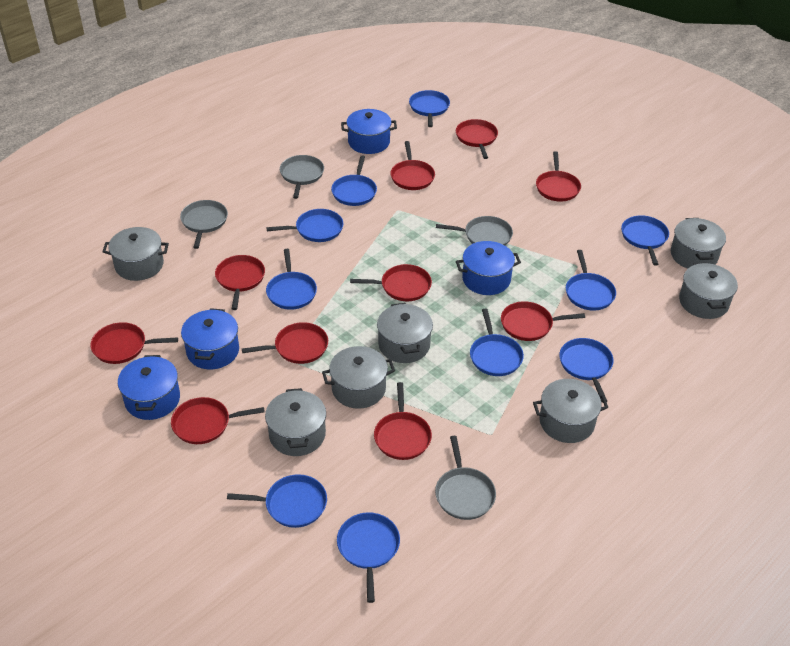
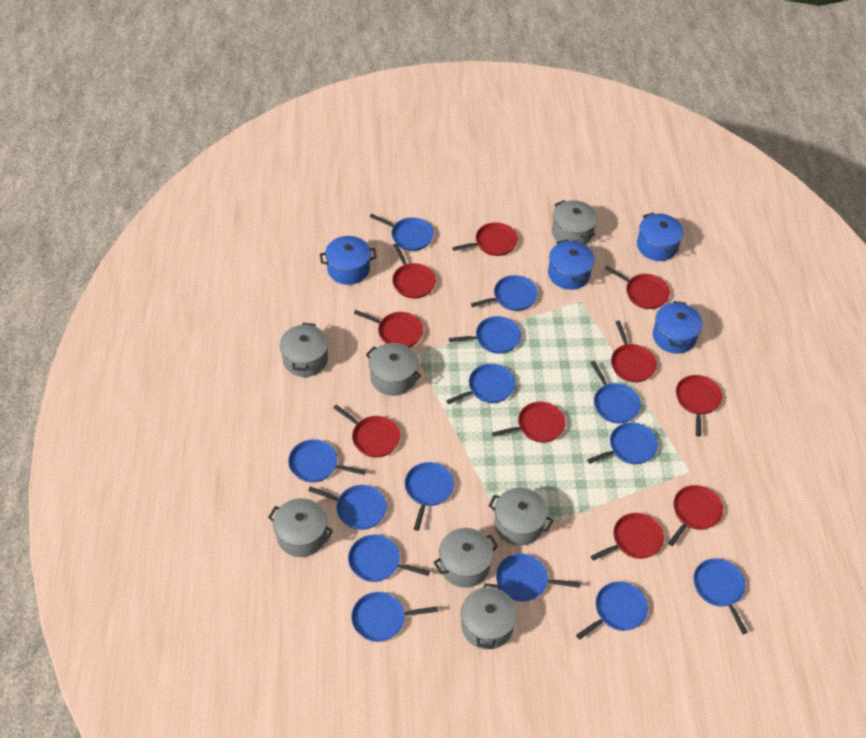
blue pan: 10 -> 14
grey pan: 4 -> 0

